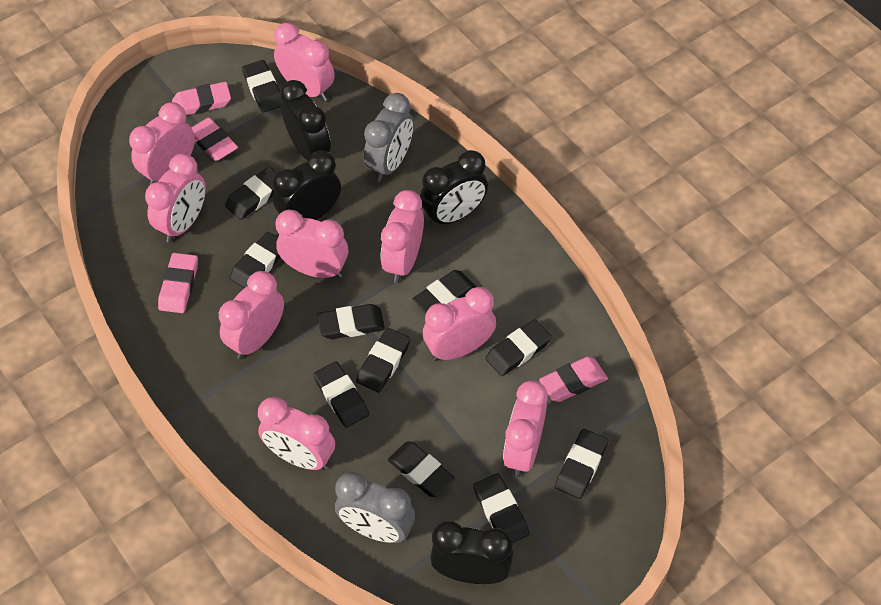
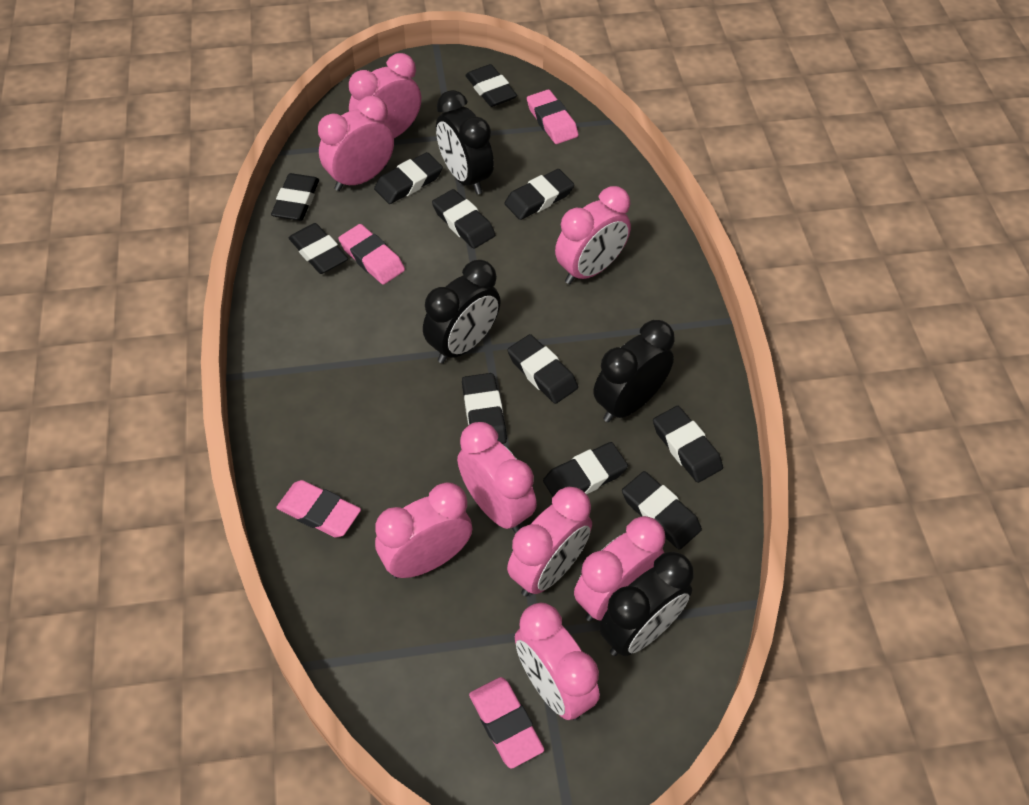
grey clock: 2 -> 0
pink clock: 9 -> 8

